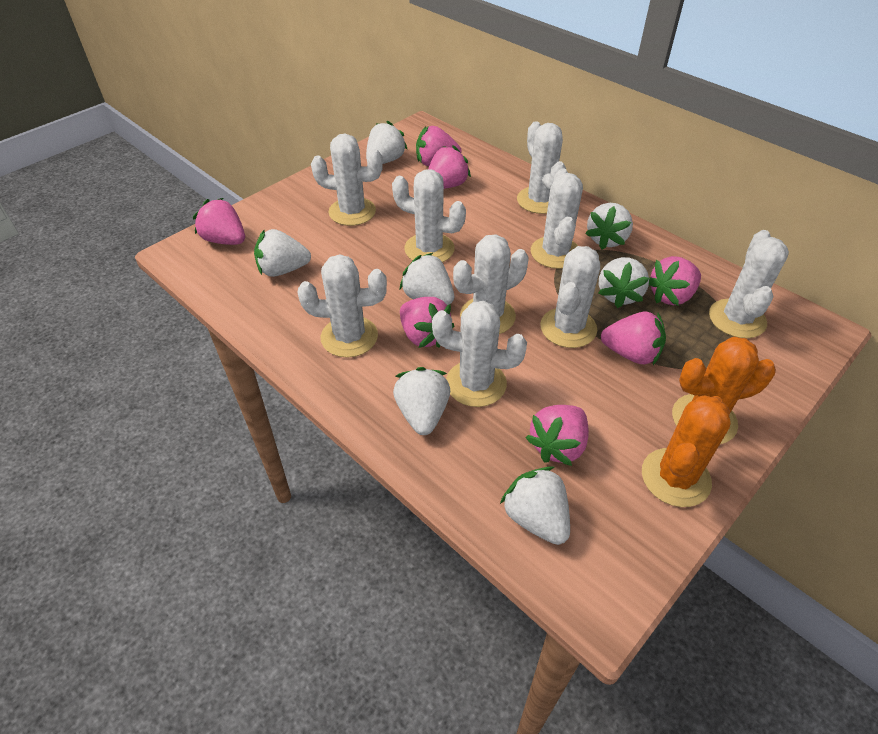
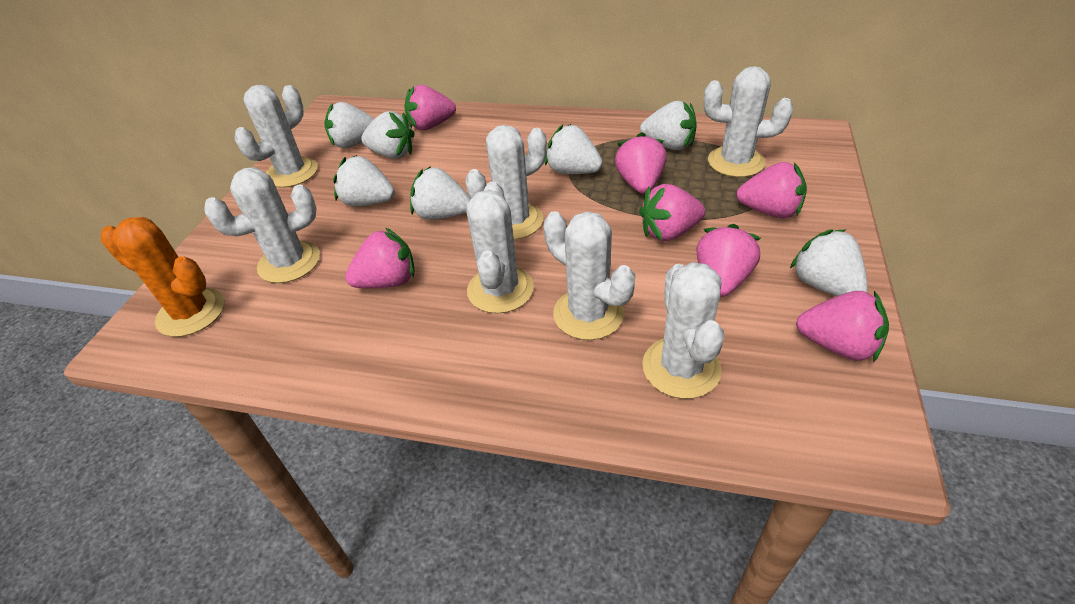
orange cactus: 2 -> 1
white cactus: 9 -> 7

